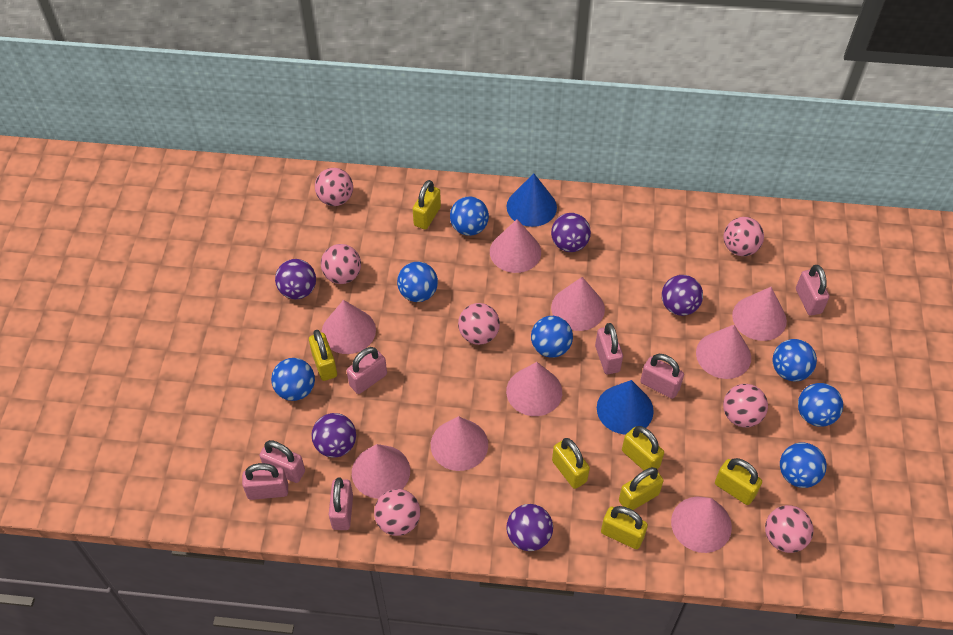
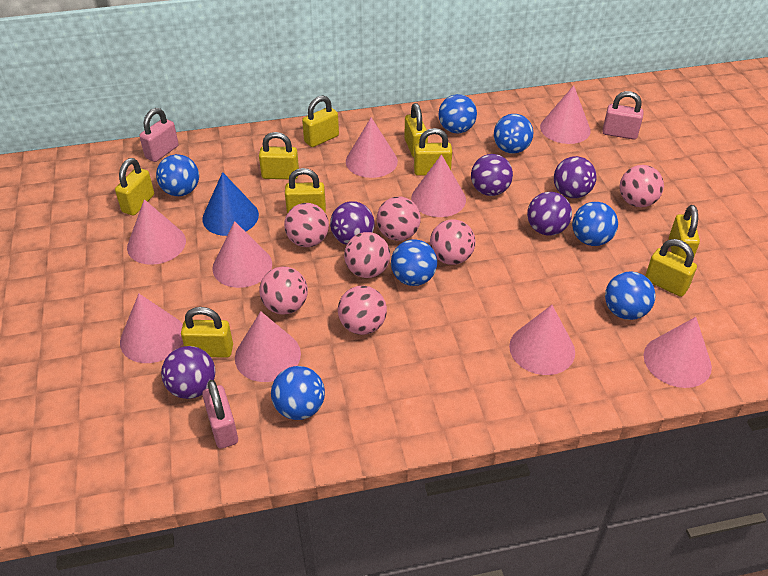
blue cone: 2 -> 1
pink padlock: 7 -> 3
yellow padlock: 7 -> 9

